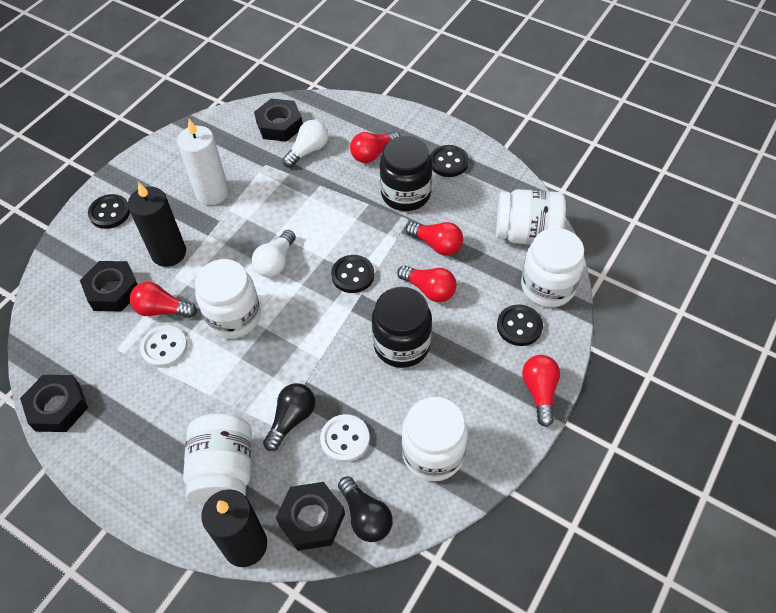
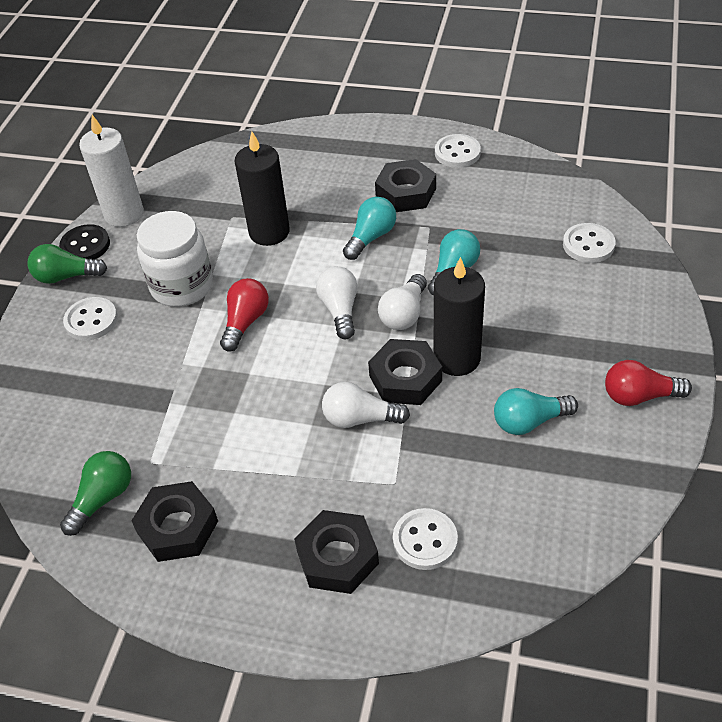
black button: 4 -> 1
black jar: 2 -> 0
black light bulb: 2 -> 0
green light bulb: 0 -> 2
red light bulb: 5 -> 2
turquoise light bulb: 0 -> 3
white button: 2 -> 4
white jar: 5 -> 1
white light bulb: 2 -> 3

